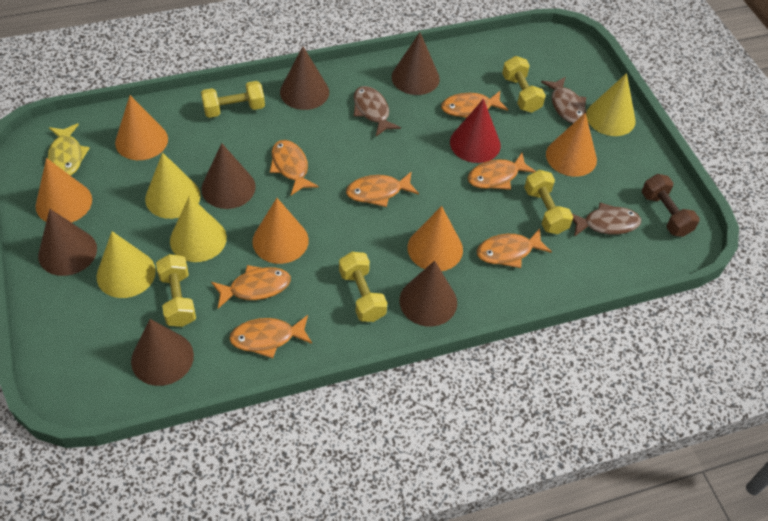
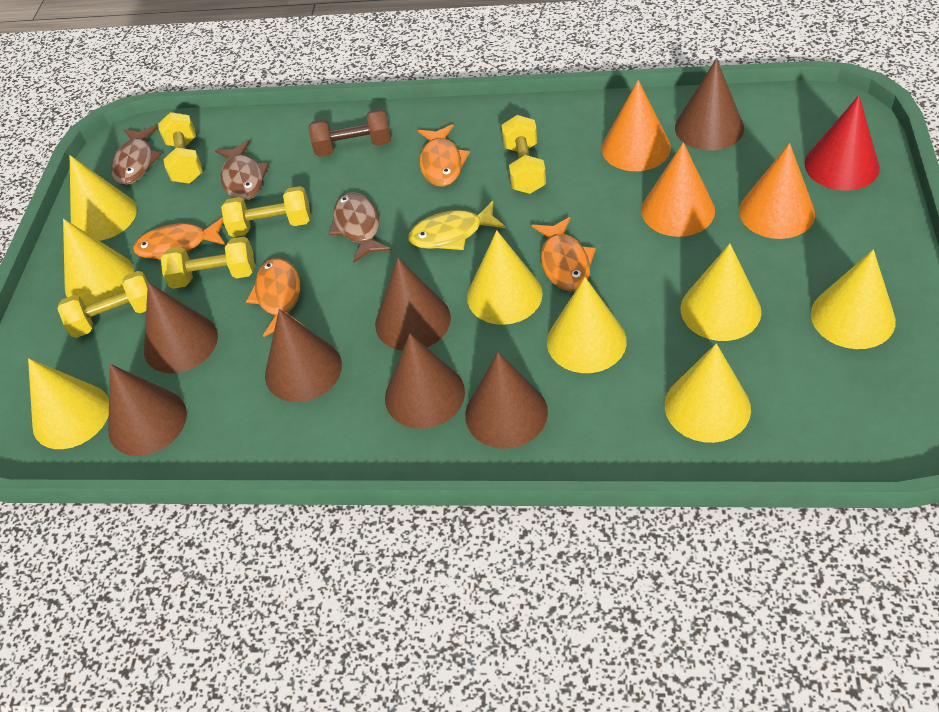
brown cone: 6 -> 7
orange cone: 5 -> 3
orange fish: 7 -> 4
yellow cone: 4 -> 8

